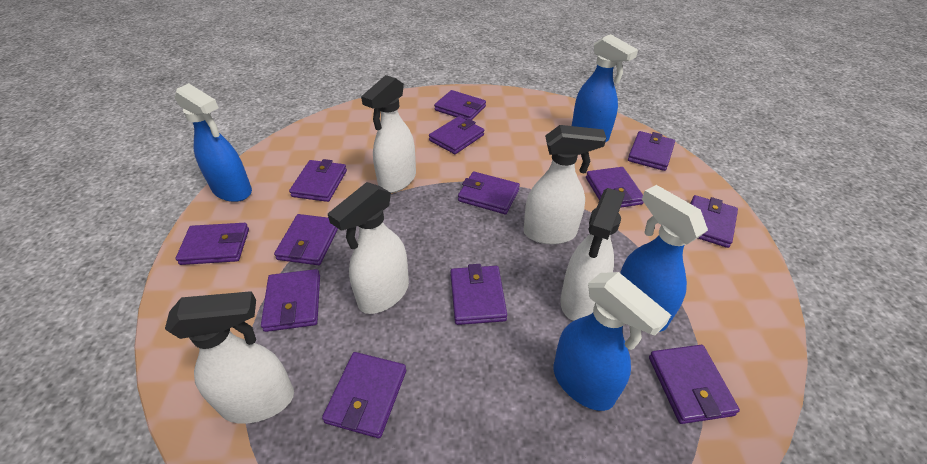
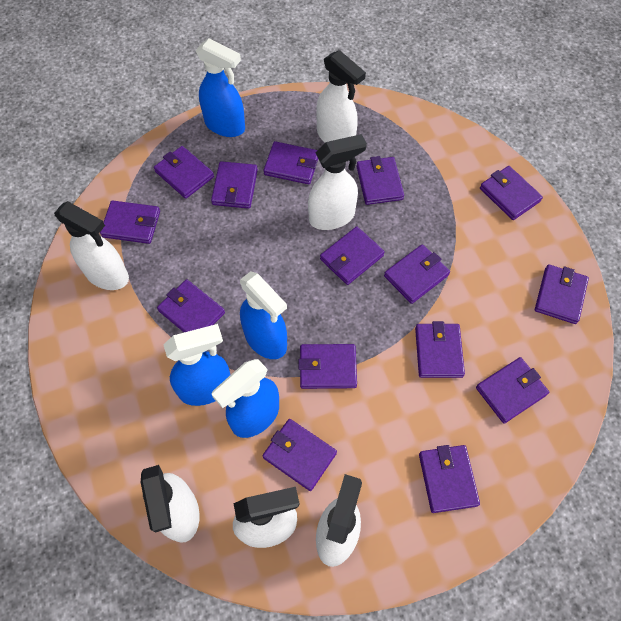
purple wallet: 13 -> 15
white spray bottle: 5 -> 6

